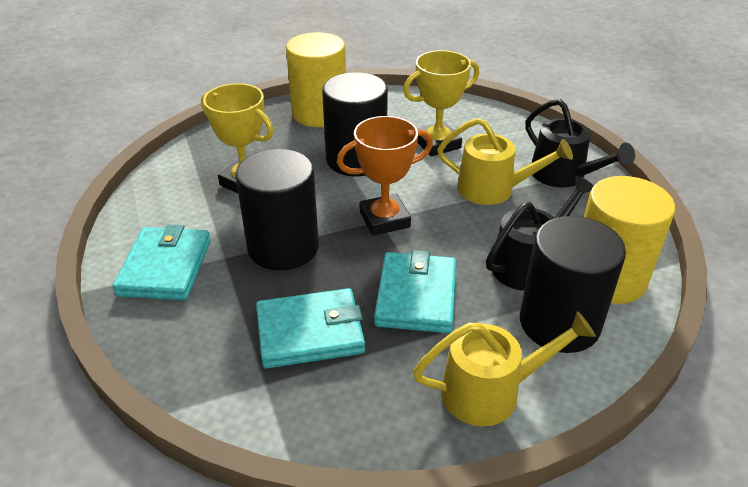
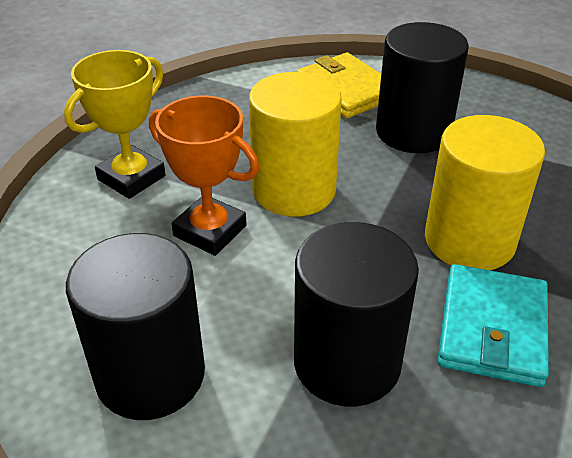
black watering can: 2 -> 0
turquoise wallet: 3 -> 1
yellow trophy: 2 -> 1
yellow wallet: 0 -> 1
yellow watering can: 2 -> 0

